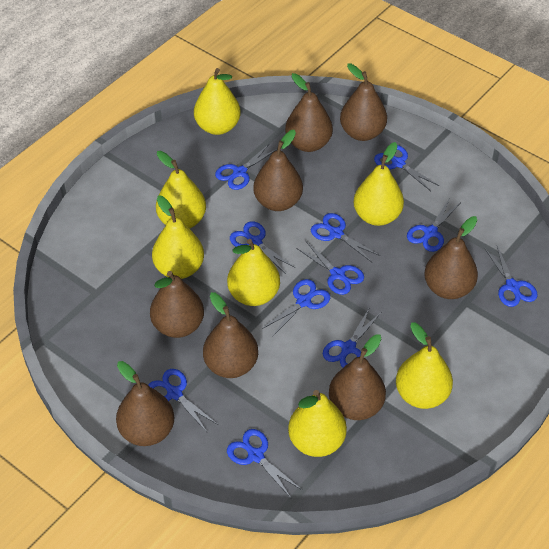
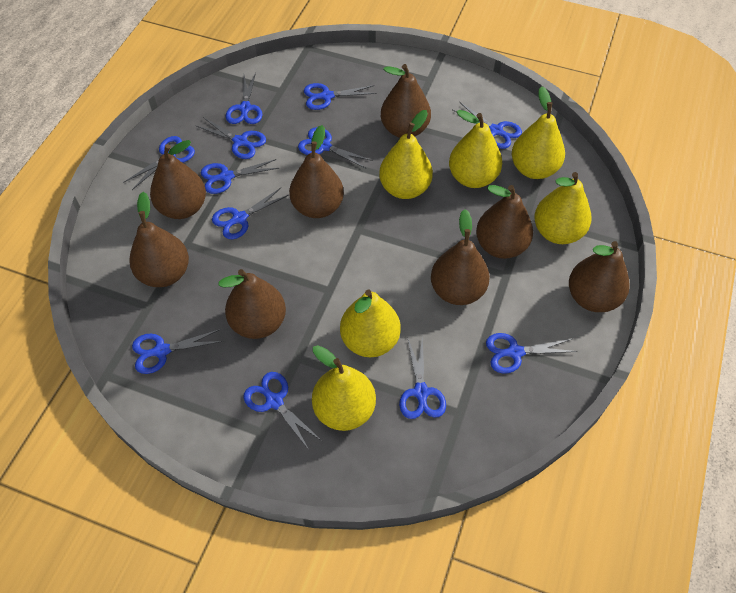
blue scissors: 11 -> 12
yellow pear: 7 -> 6

